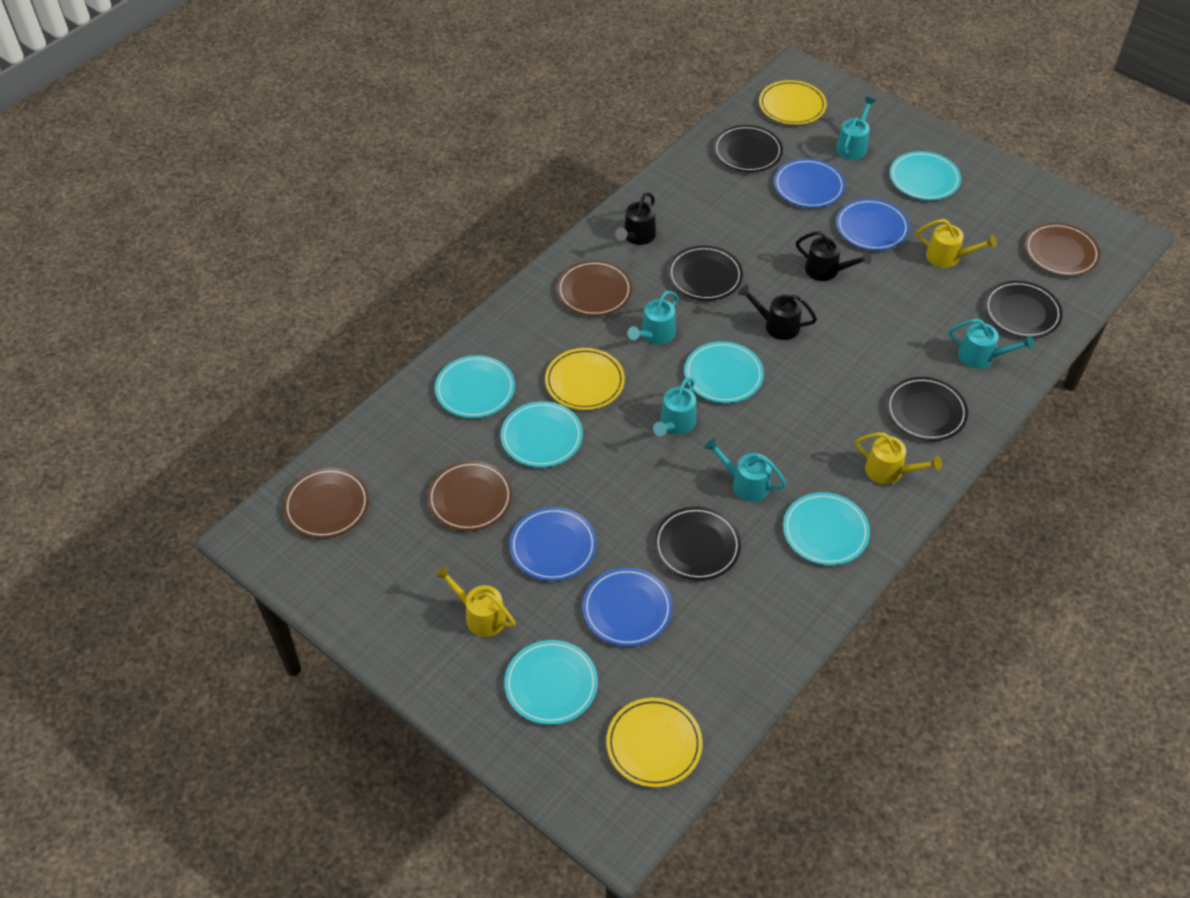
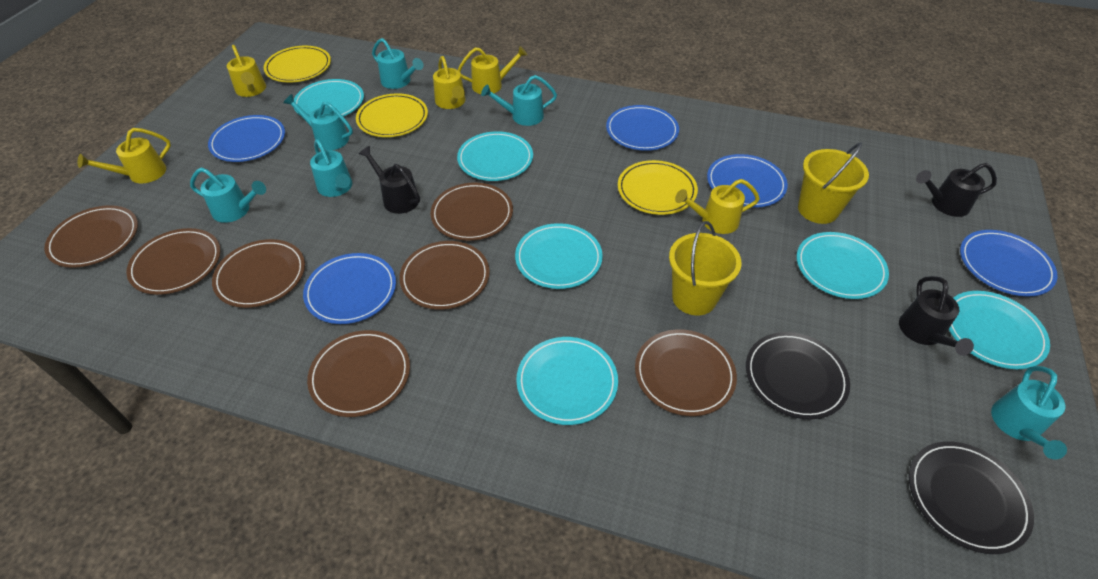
black plate: 5 -> 2
blue plate: 4 -> 5
brown plate: 4 -> 7
turquoise watering can: 5 -> 6
yellow bucket: 0 -> 2
yellow watering can: 3 -> 5

